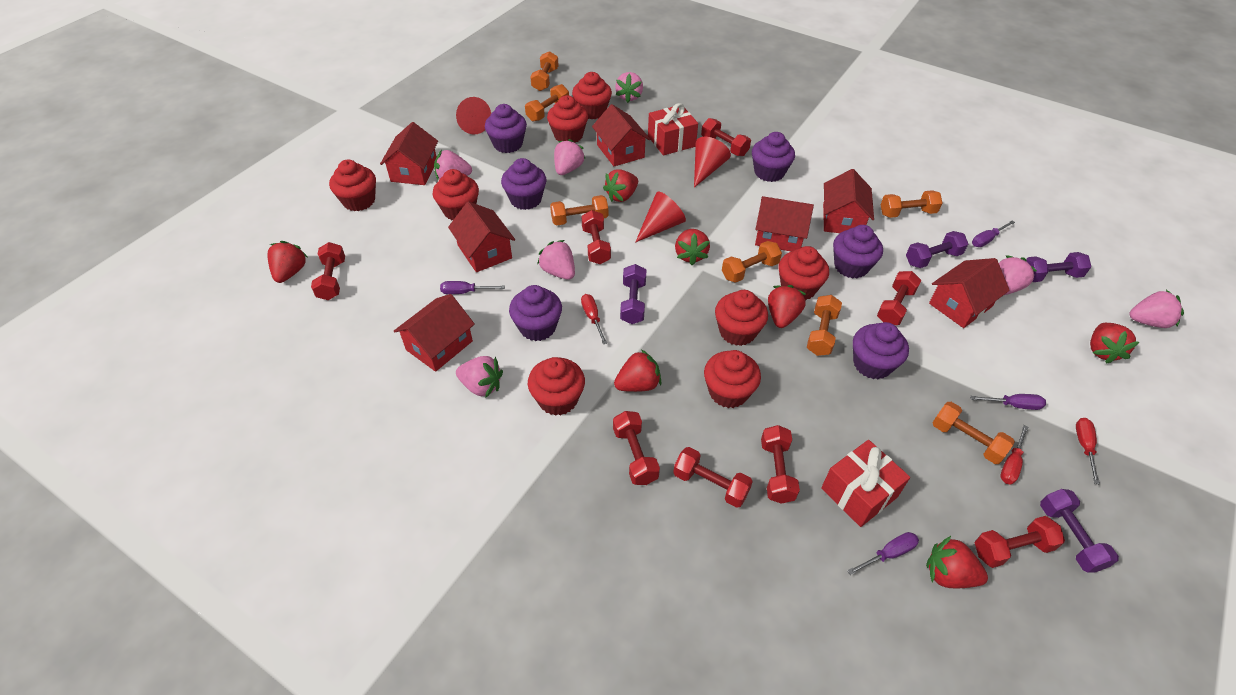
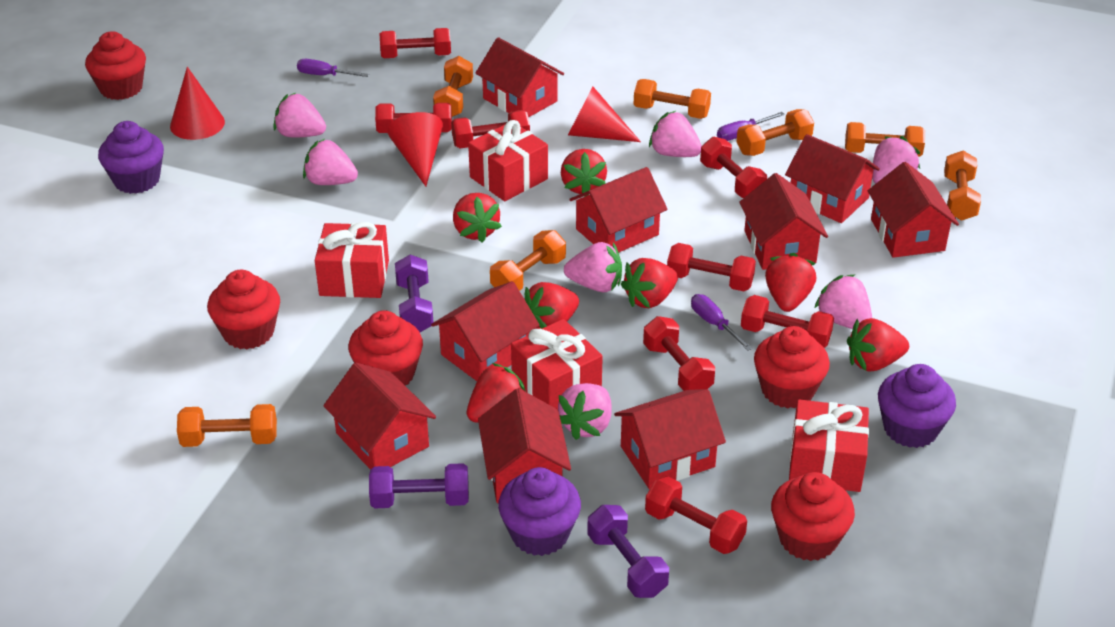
purple cupcake: 6 -> 3
purple dumbbell: 4 -> 3
purple screwdriver: 4 -> 3
red cupcake: 8 -> 5
red gift: 2 -> 4
red house: 7 -> 9
red screwdriver: 3 -> 0

